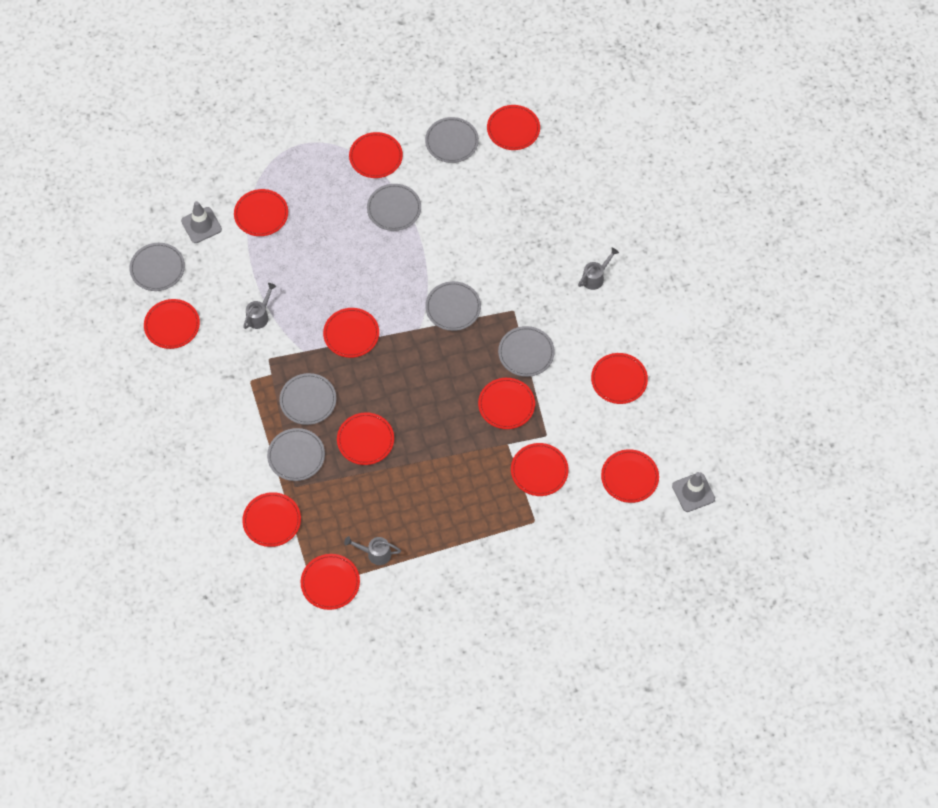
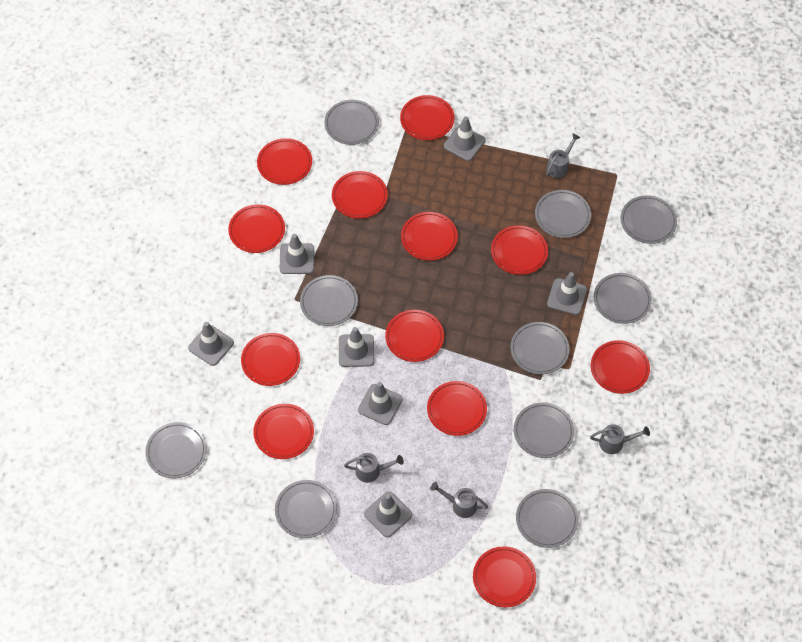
grey plate: 7 -> 10
grey traffic cone: 2 -> 7
grey watering can: 3 -> 4

